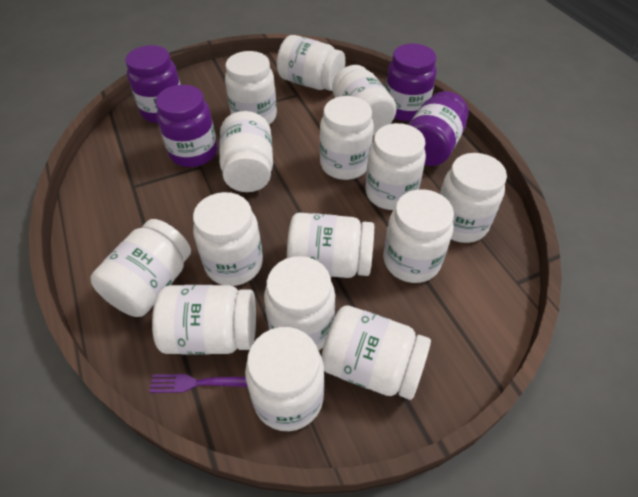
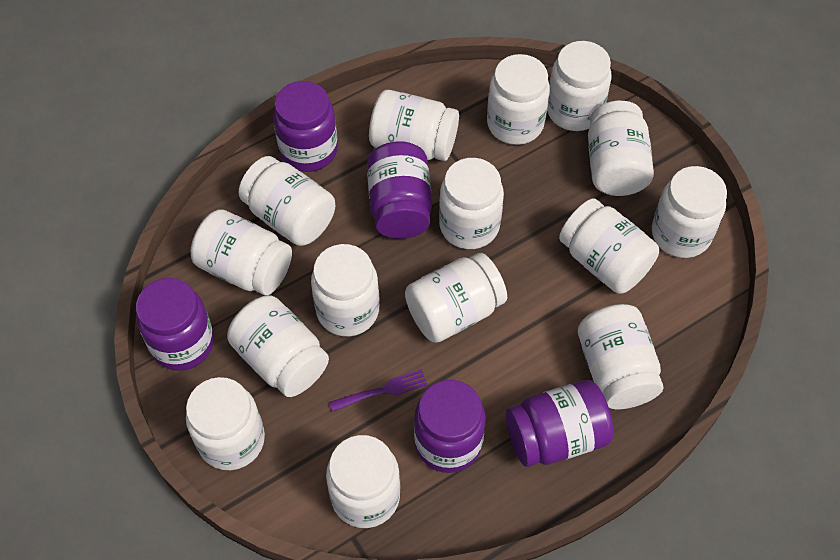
purple jar: 4 -> 5

